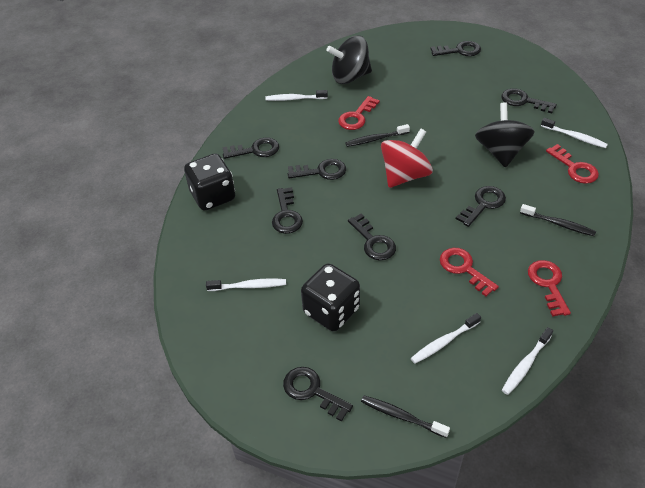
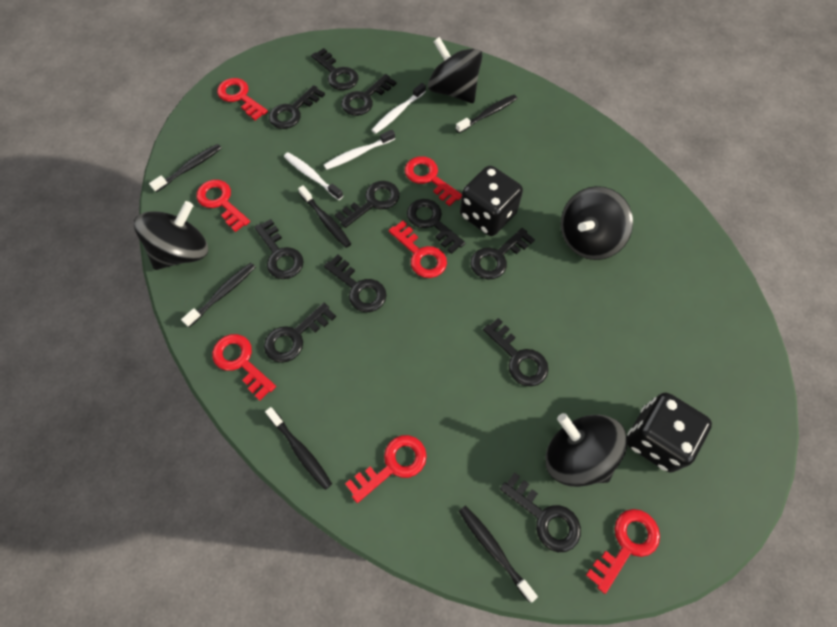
black key: 8 -> 11
black spinning top: 2 -> 4
black toothbrush: 3 -> 6
red key: 4 -> 7
red spinning top: 1 -> 0
white toothbrush: 5 -> 3

